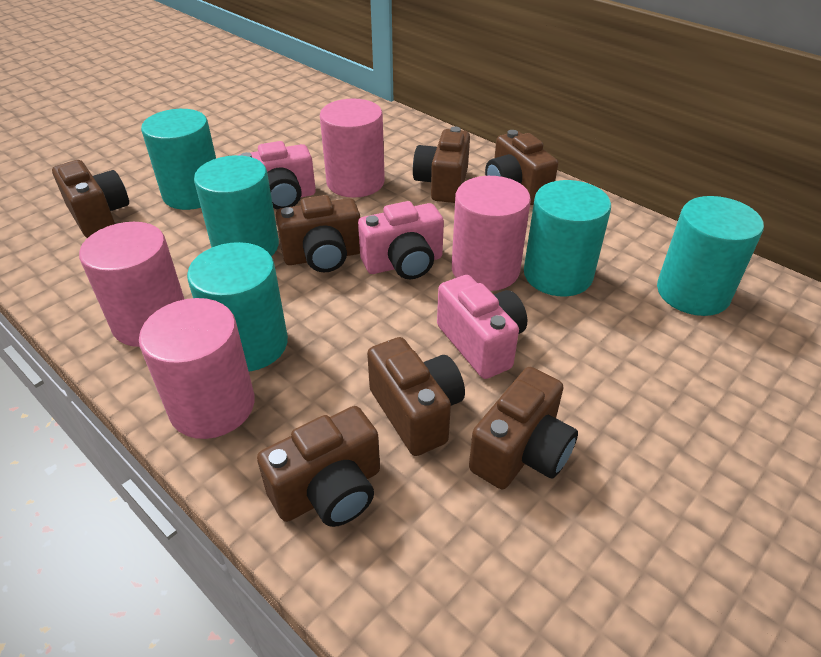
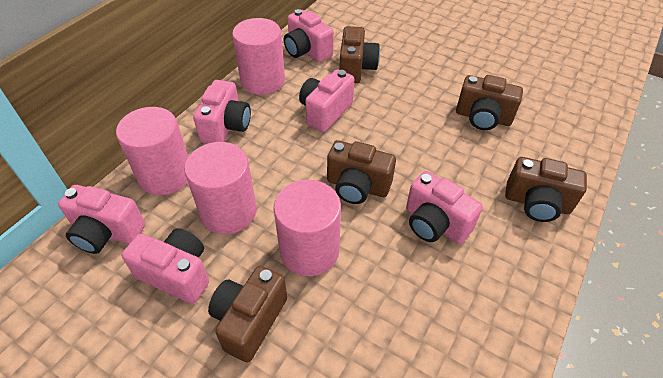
brown camera: 7 -> 5
pink camera: 3 -> 6
turquoise cylinder: 5 -> 0

